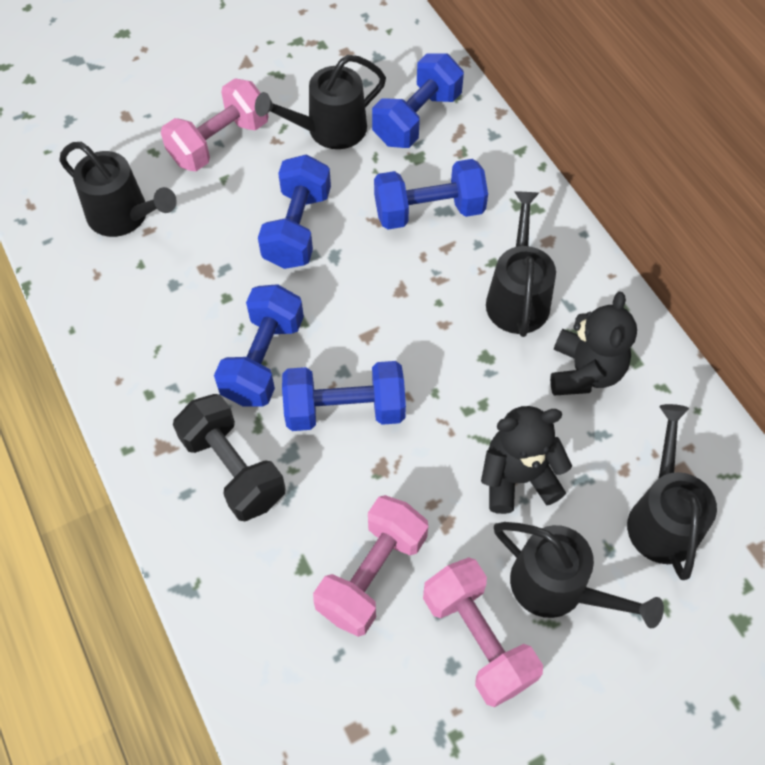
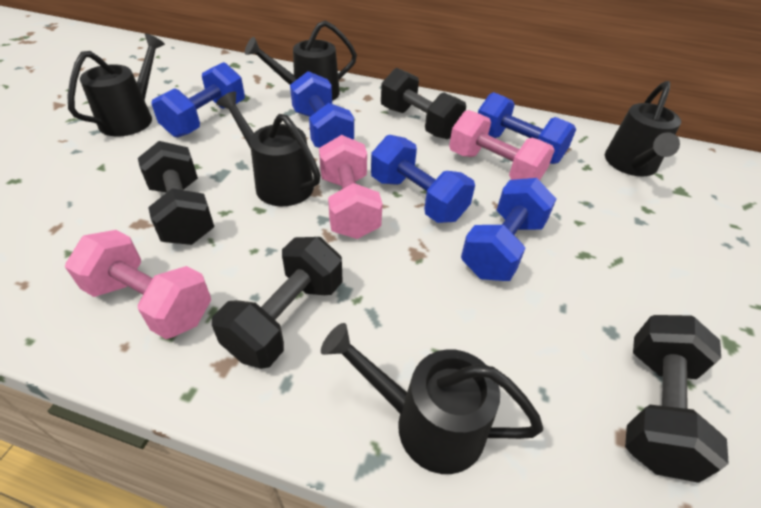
black dumbbell: 1 -> 4
black teddy bear: 2 -> 0

